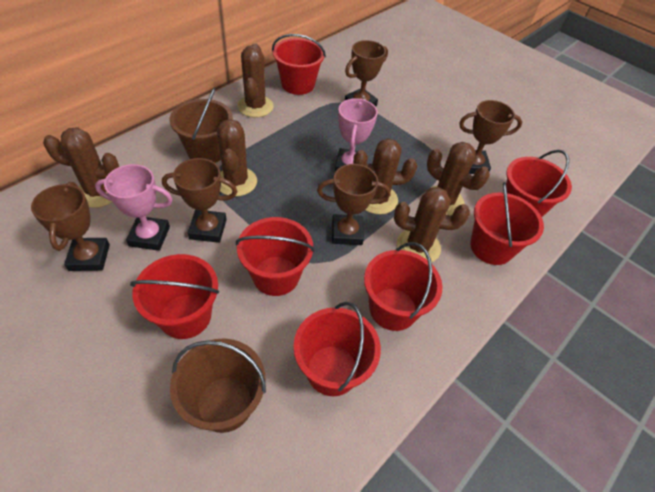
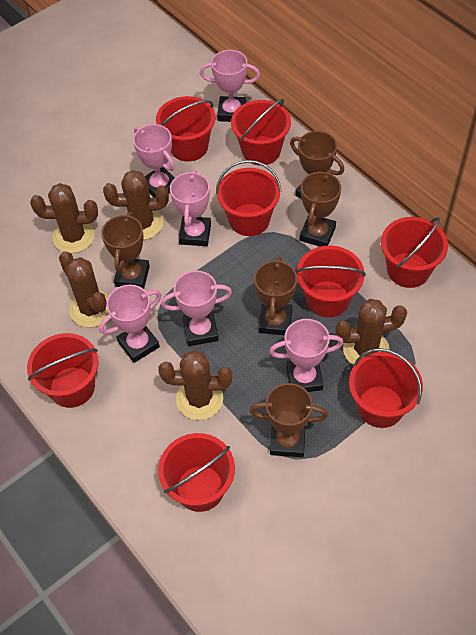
brown bucket: 2 -> 0
brown cactus: 6 -> 5
pink trophy: 2 -> 6
red bucket: 7 -> 8

